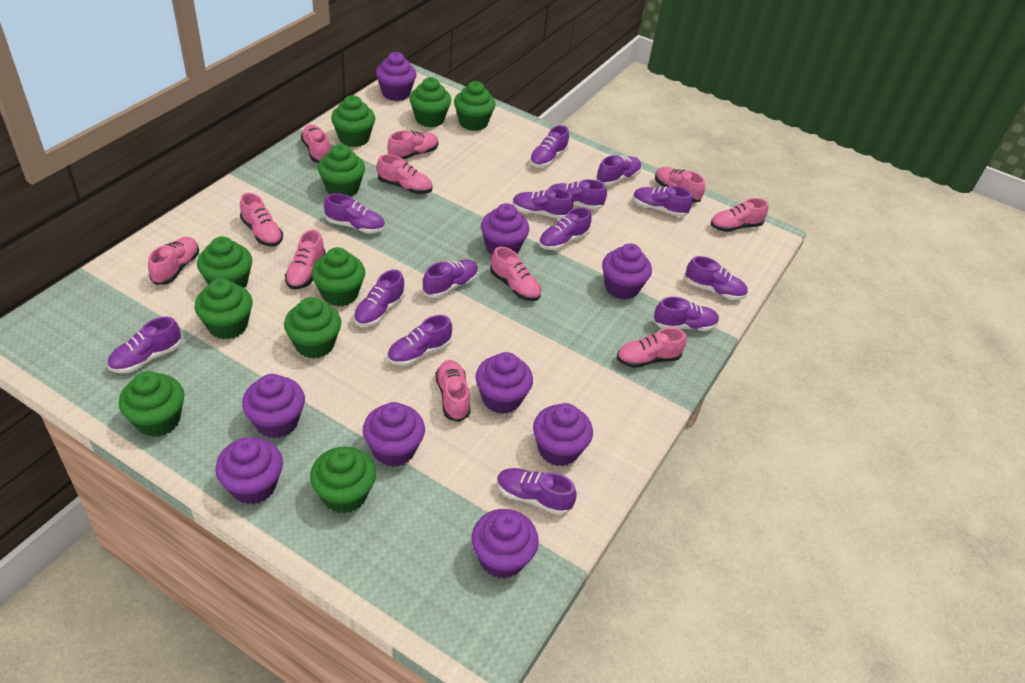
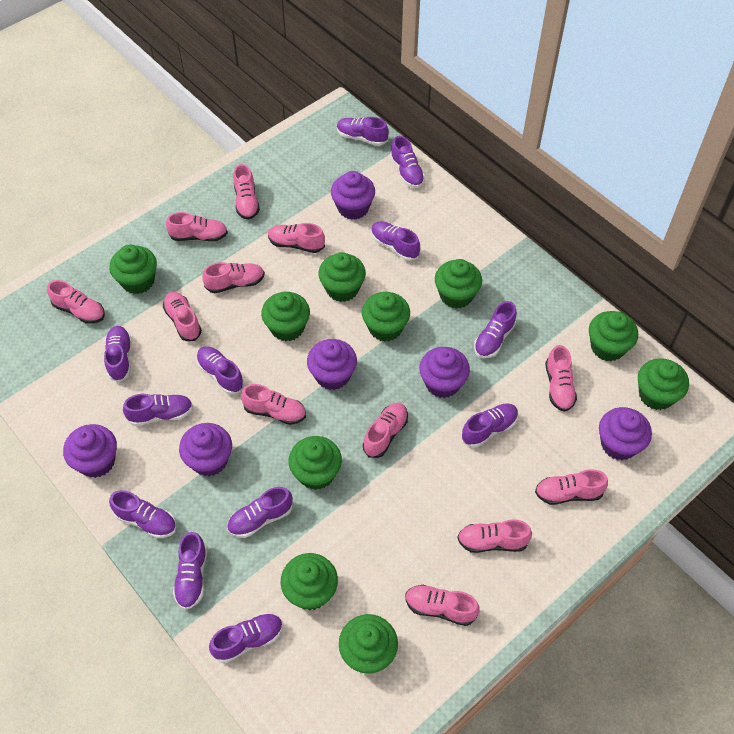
pink shoe: 11 -> 12
purple cupcake: 9 -> 6
purple shoe: 14 -> 12

